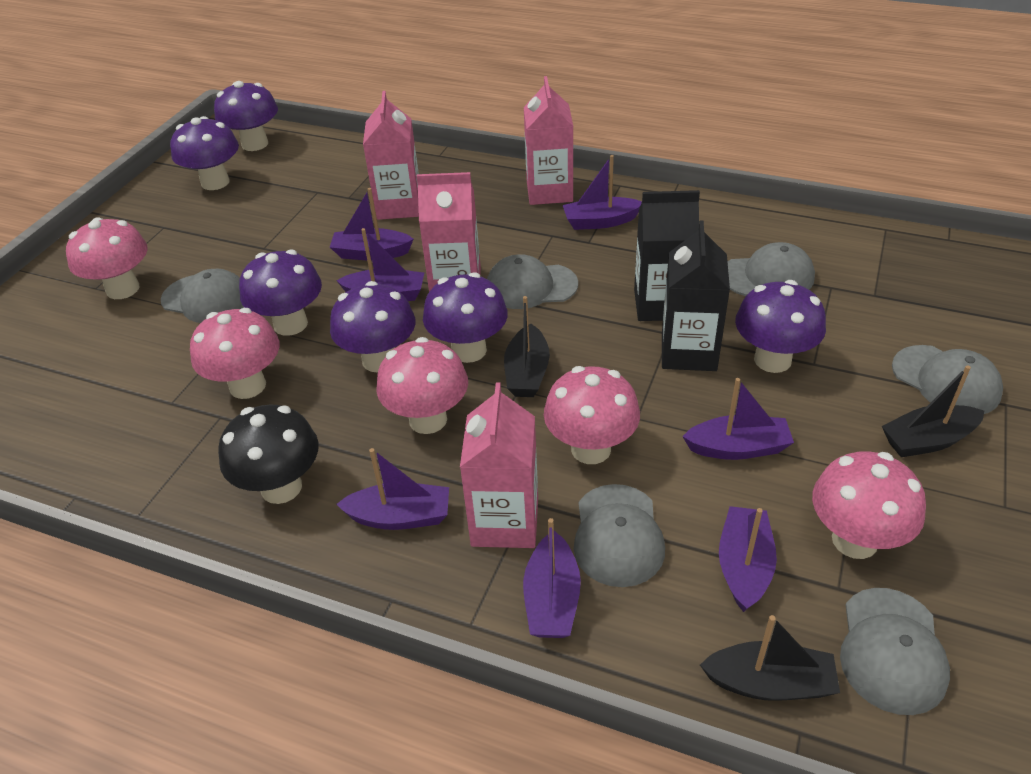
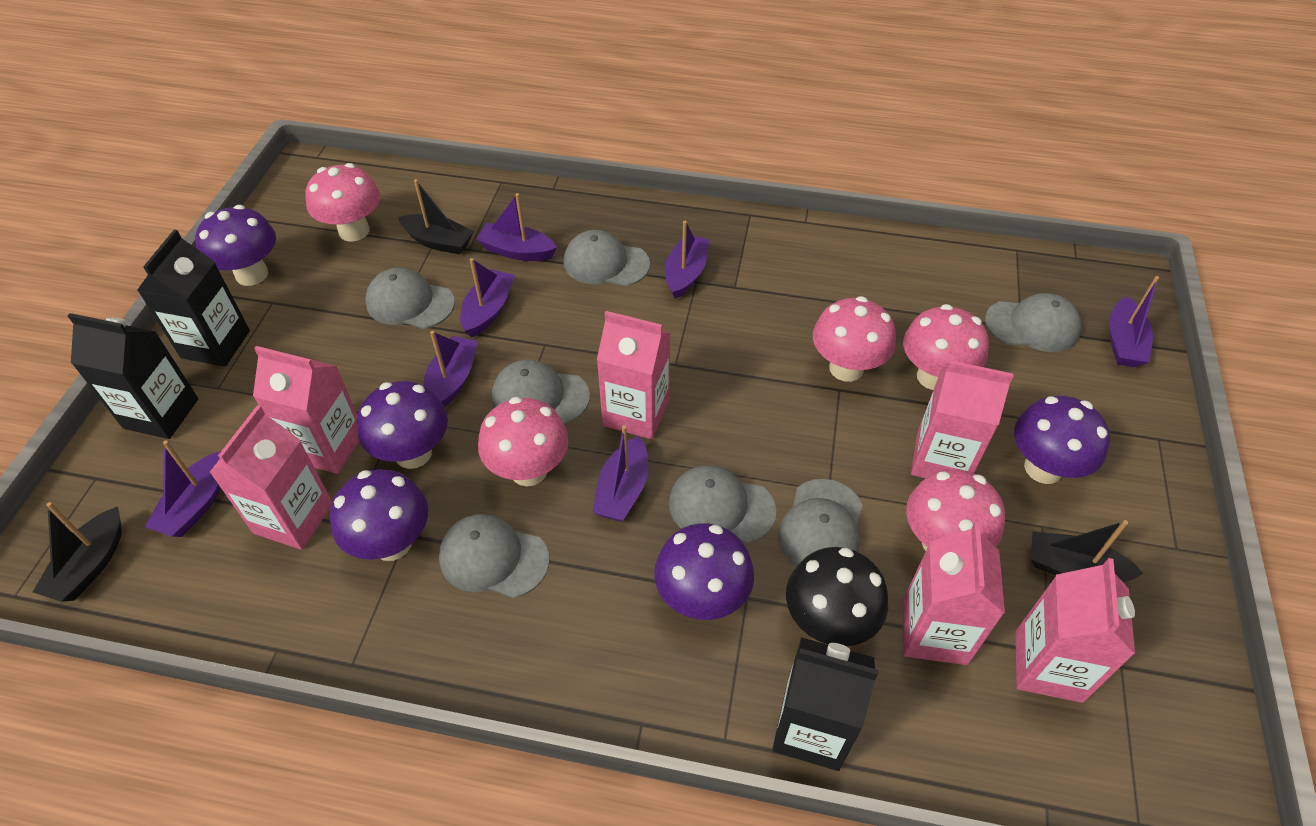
black carton: 2 -> 3
grey cap: 6 -> 7
pink carton: 4 -> 6
purple mushroom: 6 -> 5

